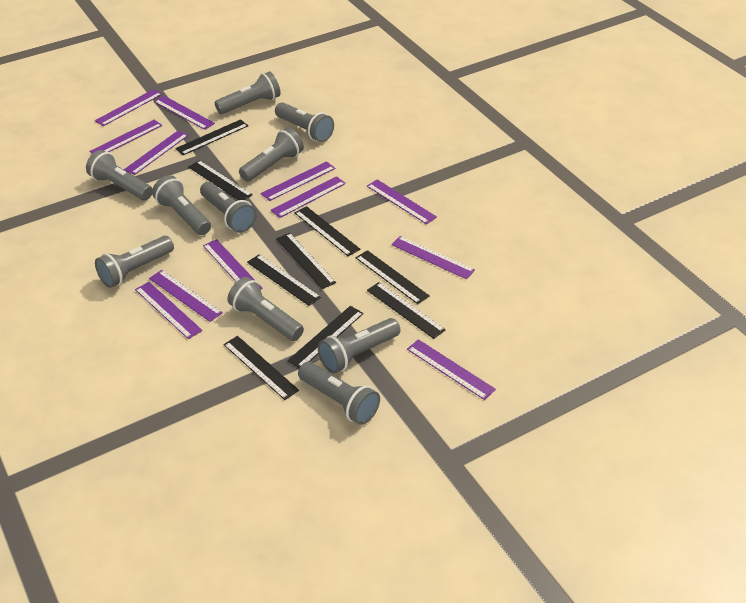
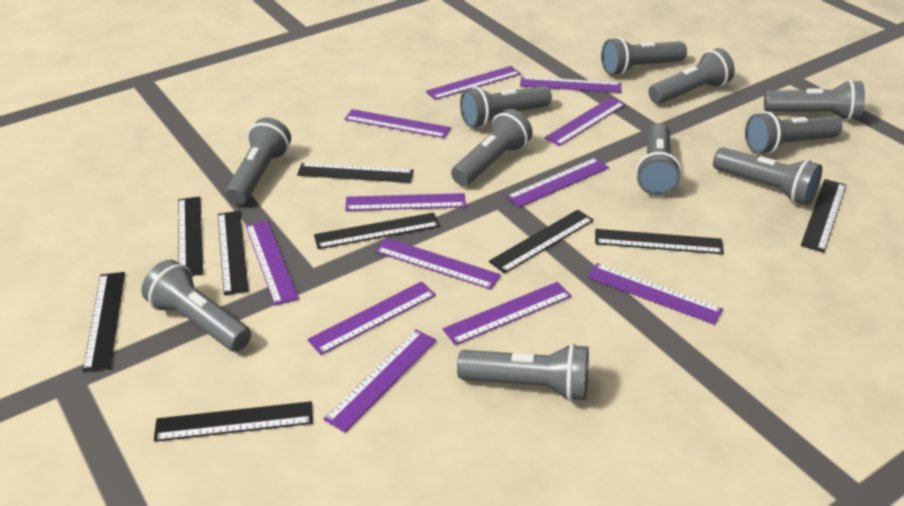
grey flashlight: 10 -> 11

